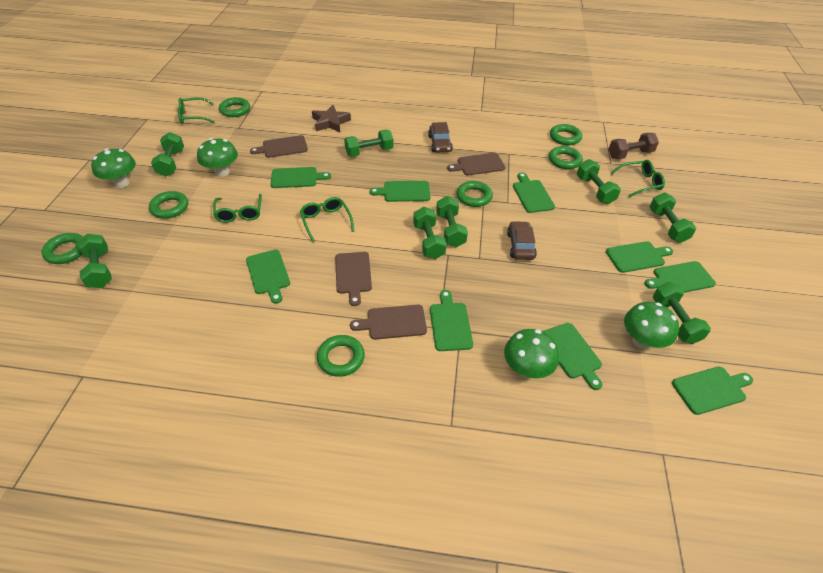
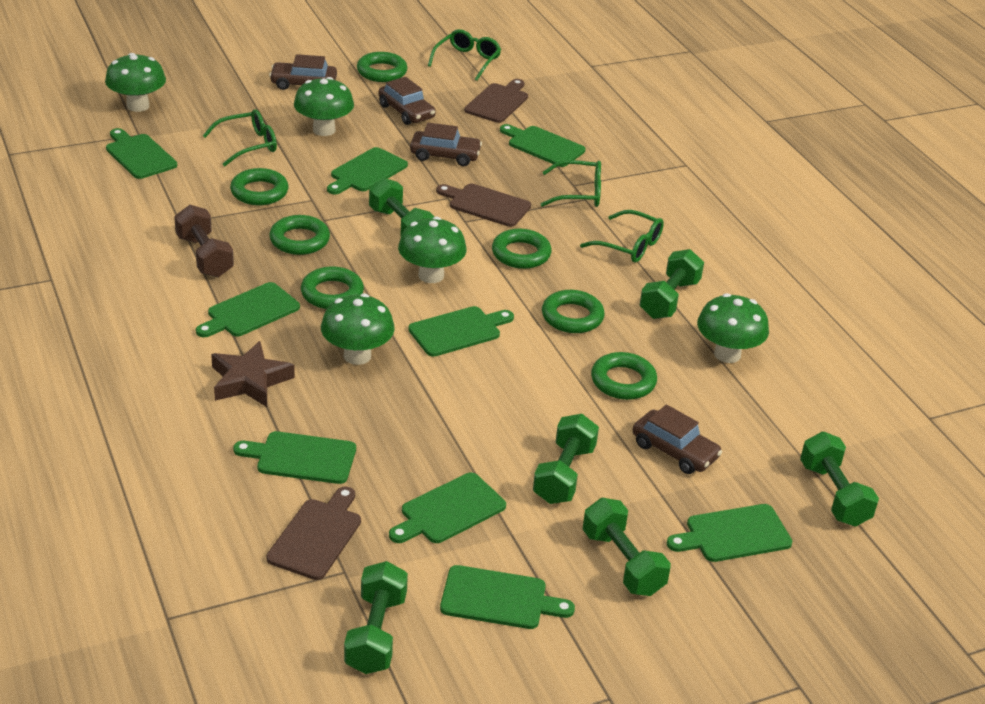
brown car: 2 -> 4
brown cutting board: 4 -> 3
green dumbbell: 8 -> 6
green mushroom: 4 -> 5

